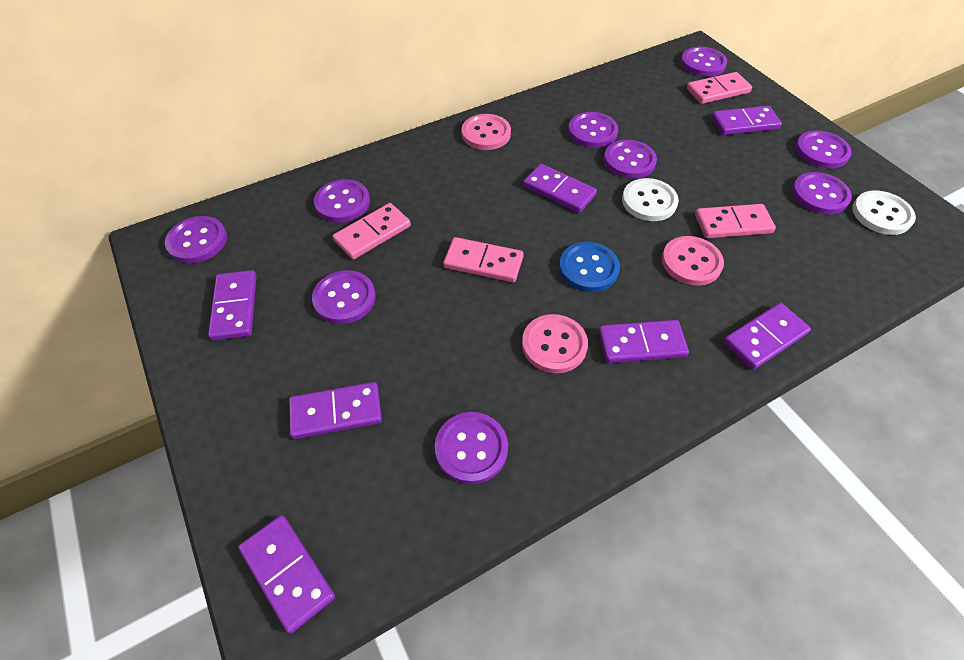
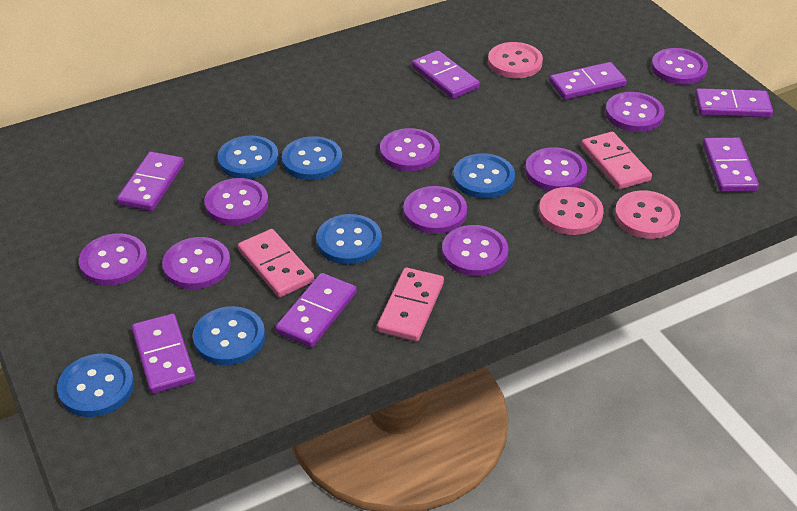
blue button: 1 -> 6
pink domino: 4 -> 3
white button: 2 -> 0

